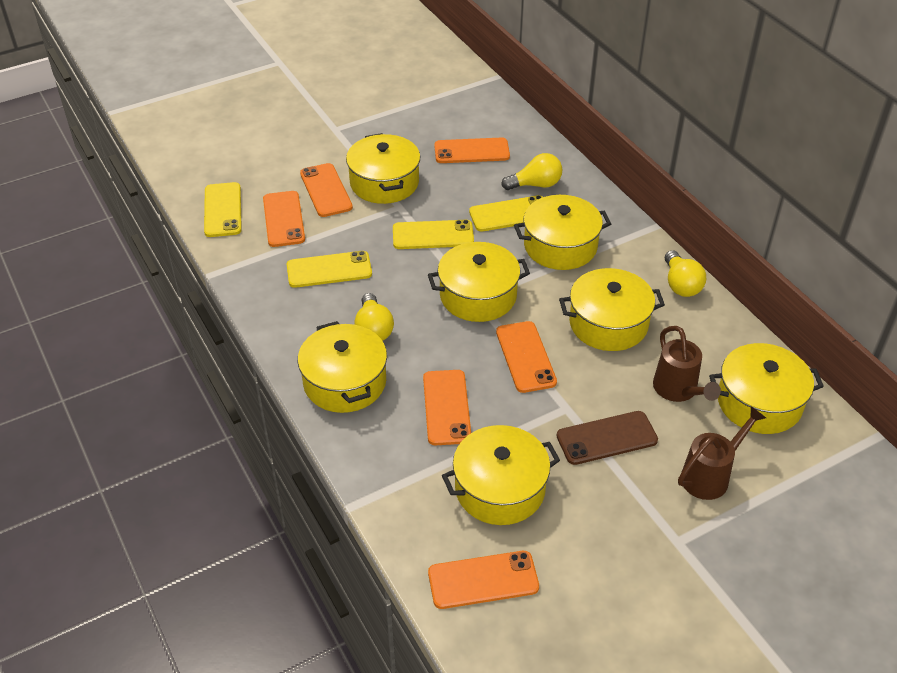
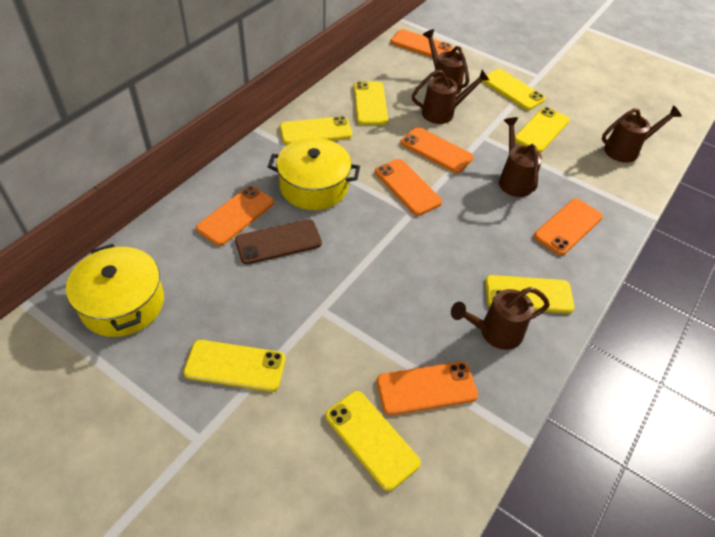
brown watering can: 2 -> 5
yellow light bulb: 3 -> 0
yellow phone: 4 -> 7
yellow pot: 7 -> 2

